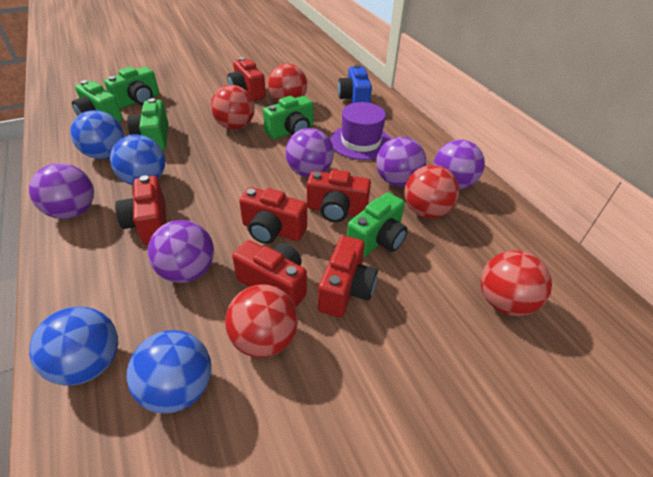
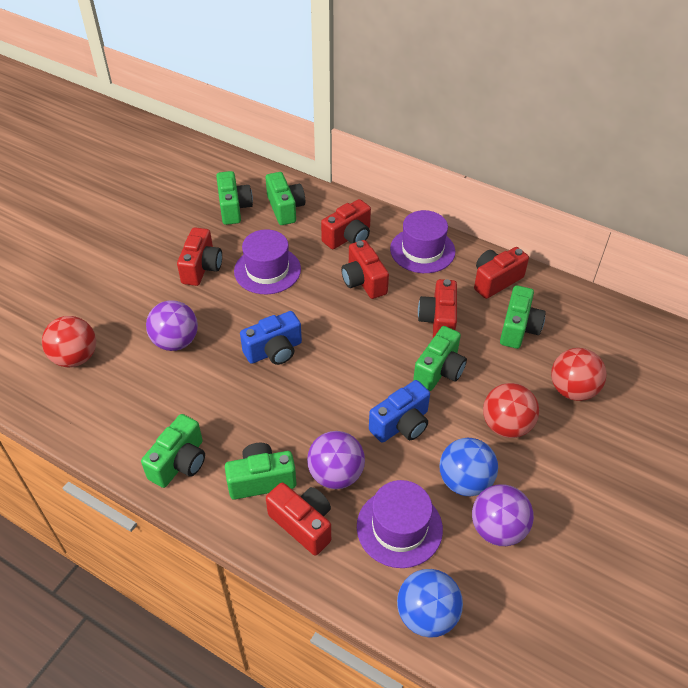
blue ball: 4 -> 2
blue camera: 1 -> 2
green camera: 5 -> 6
purple ball: 5 -> 3
purple hat: 1 -> 3
red ball: 5 -> 3

